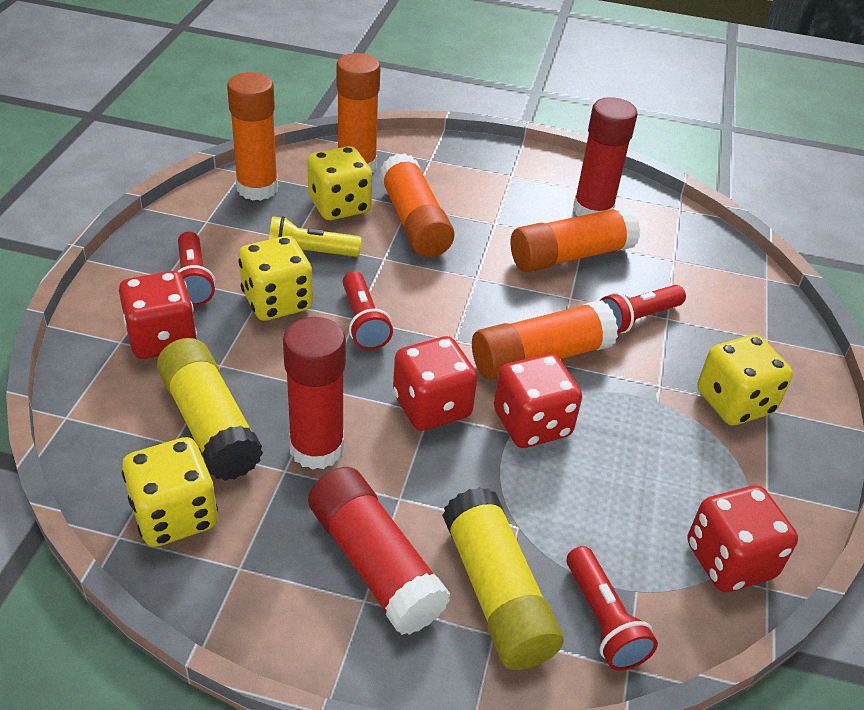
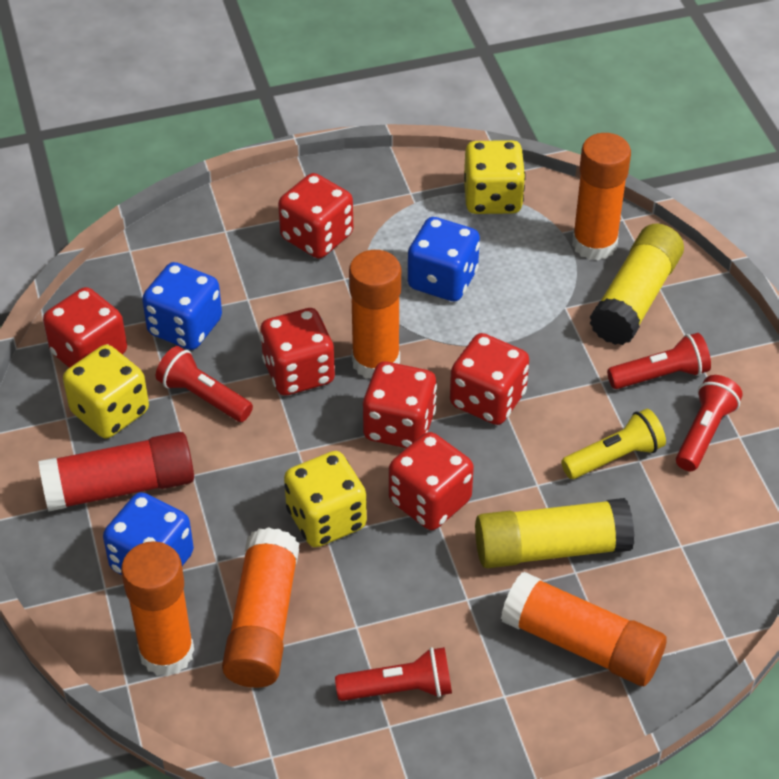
blue dice: 0 -> 3
red dice: 4 -> 6
red glue stick: 3 -> 1
yellow dice: 4 -> 3

